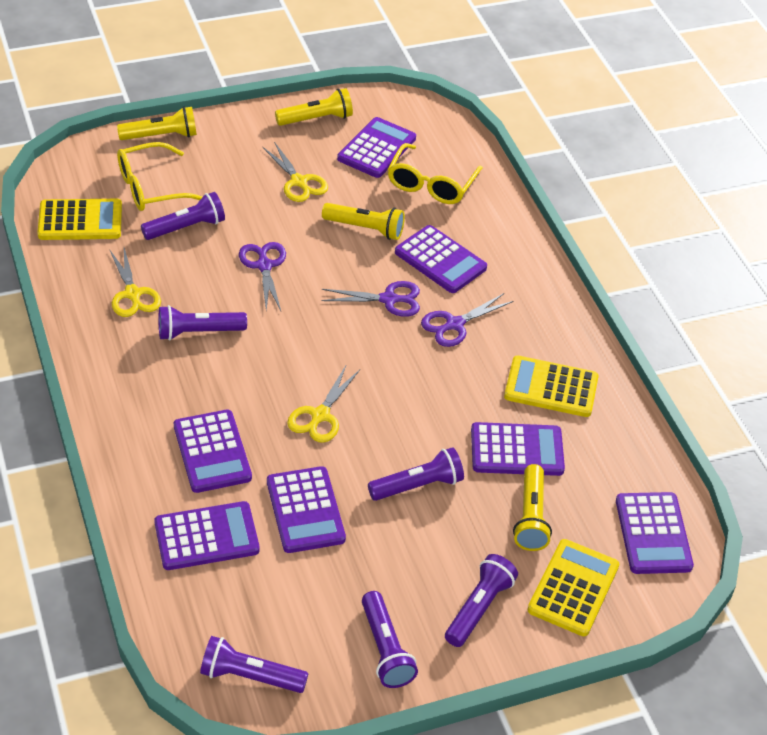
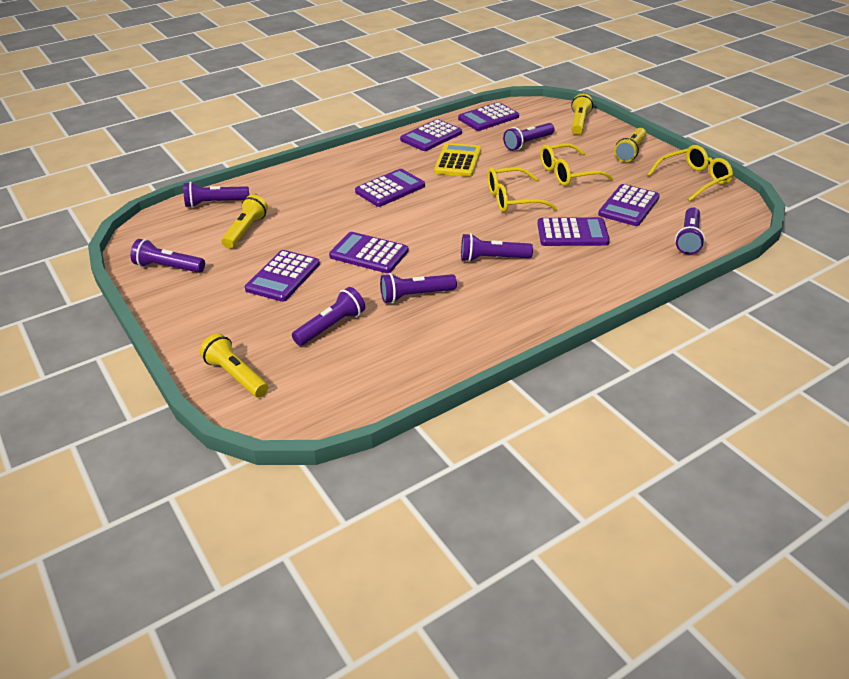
purple flashlight: 6 -> 7
purple scissors: 3 -> 0
yellow calculator: 3 -> 1
yellow glasses: 2 -> 3
yellow scissors: 3 -> 0

